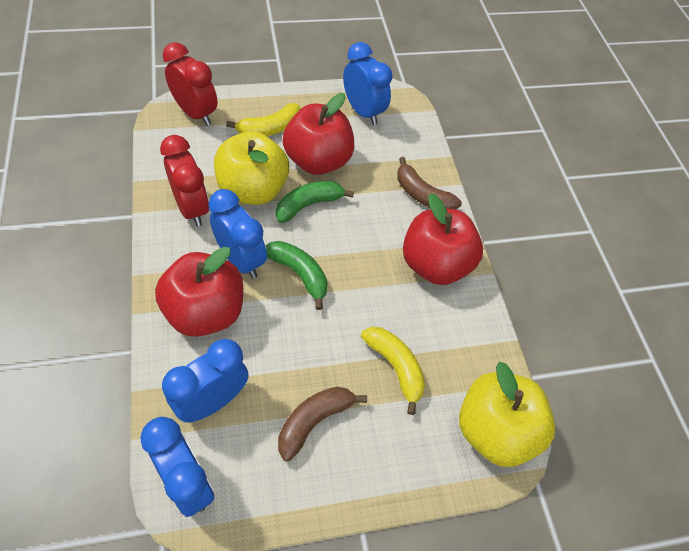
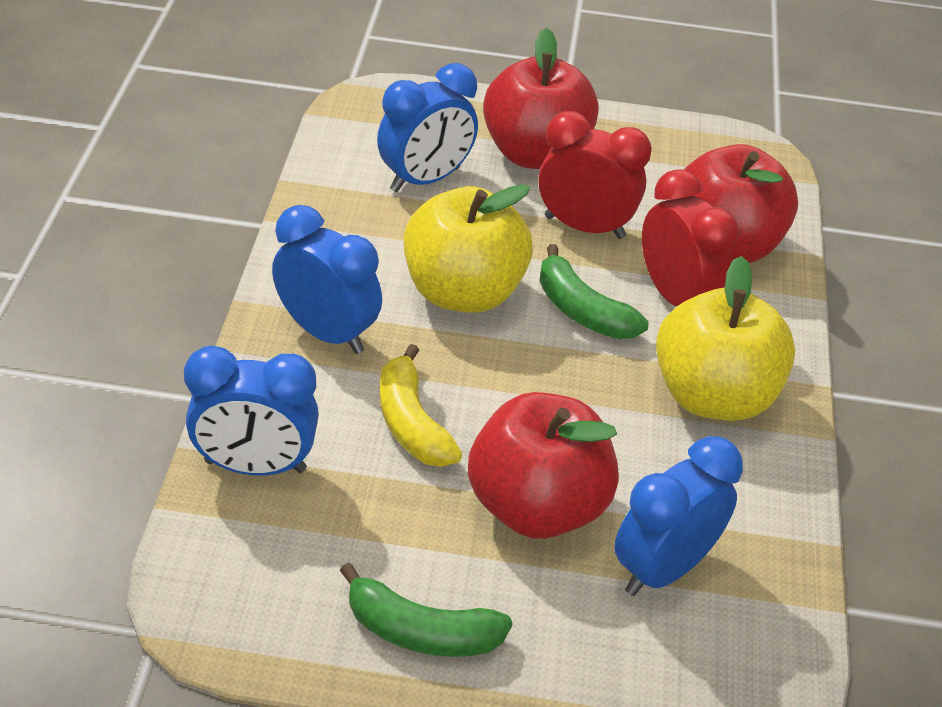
brown banana: 2 -> 0
yellow banana: 2 -> 1

